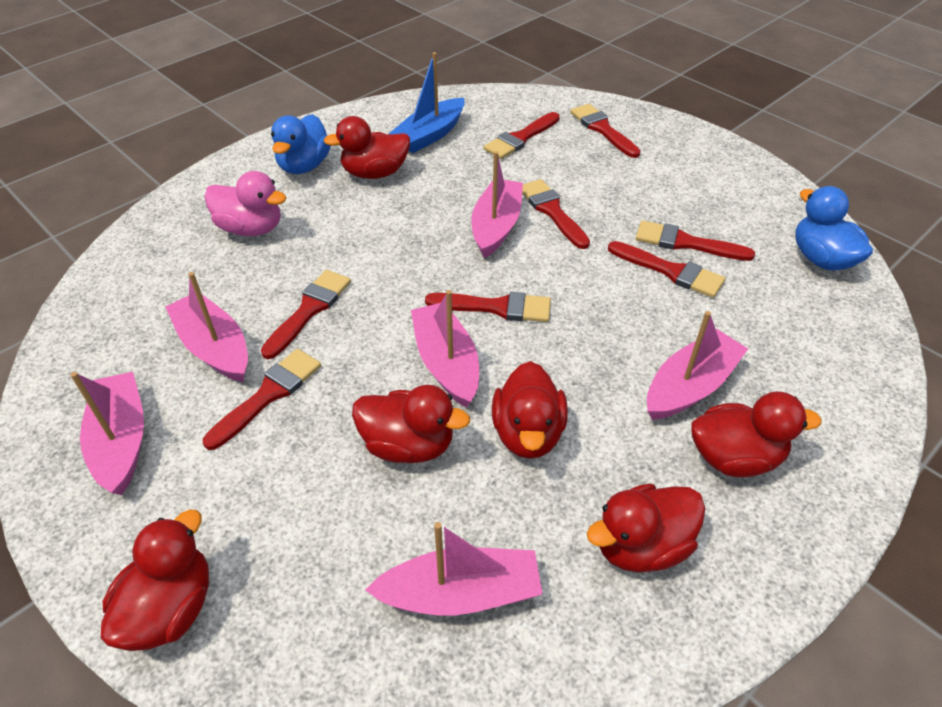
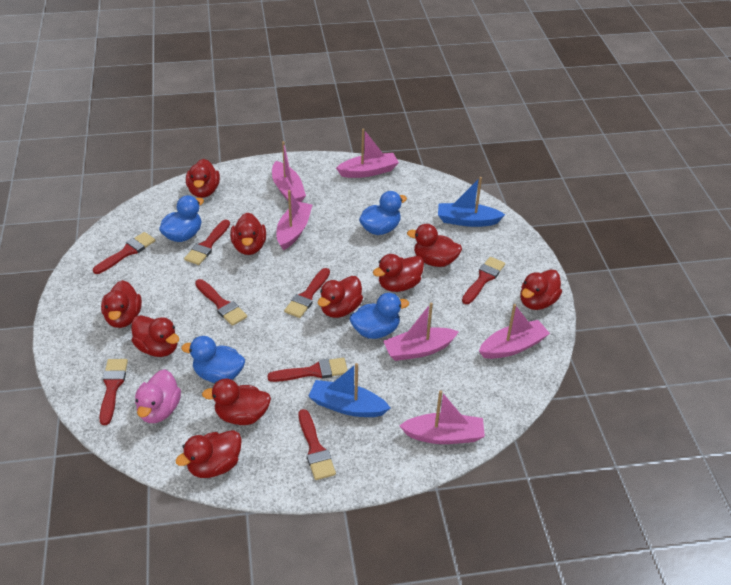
blue boat: 1 -> 2
blue duck: 2 -> 4
red duck: 6 -> 10

